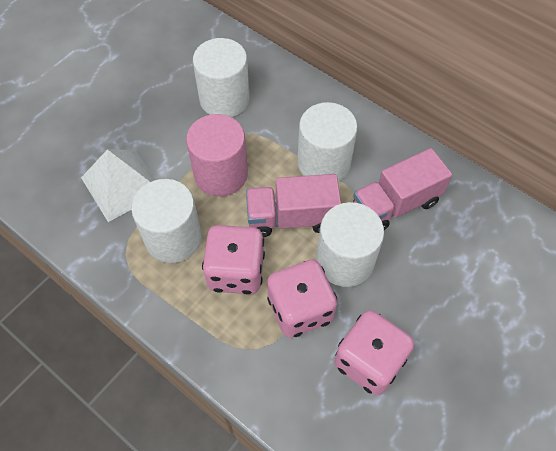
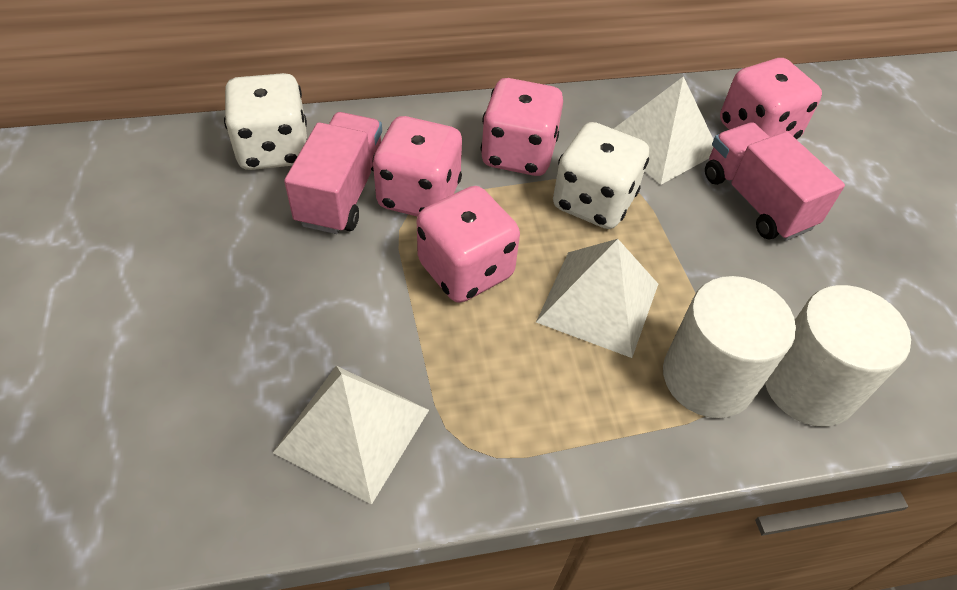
pink cylinder: 1 -> 0
pink dice: 3 -> 4
white cylinder: 4 -> 2
white dice: 0 -> 2
white pyramid: 1 -> 3

